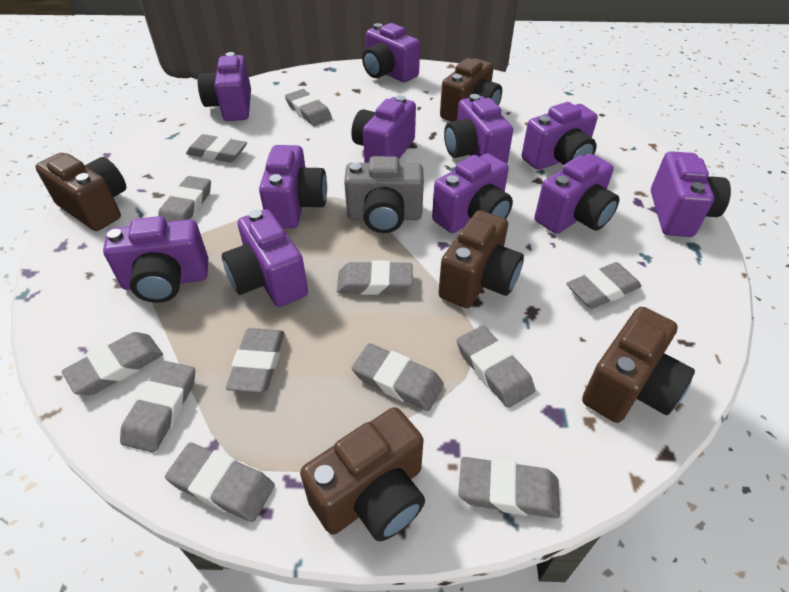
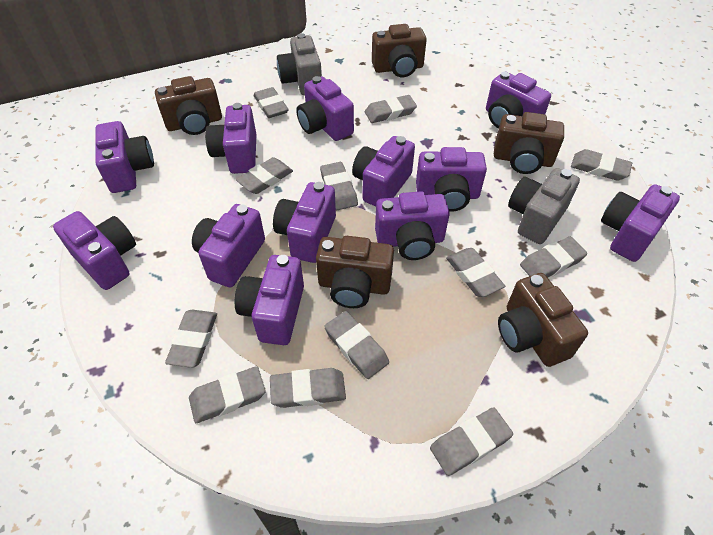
grey camera: 1 -> 2
purple camera: 11 -> 12

